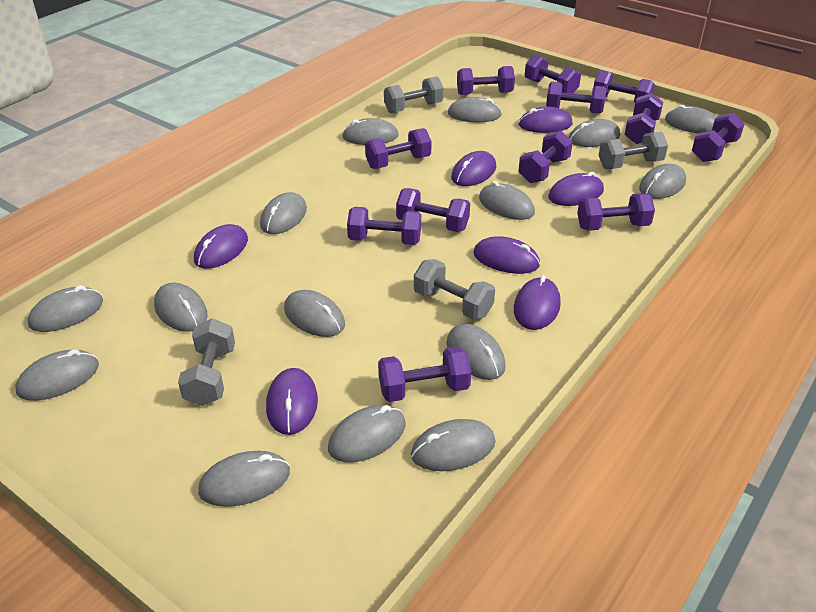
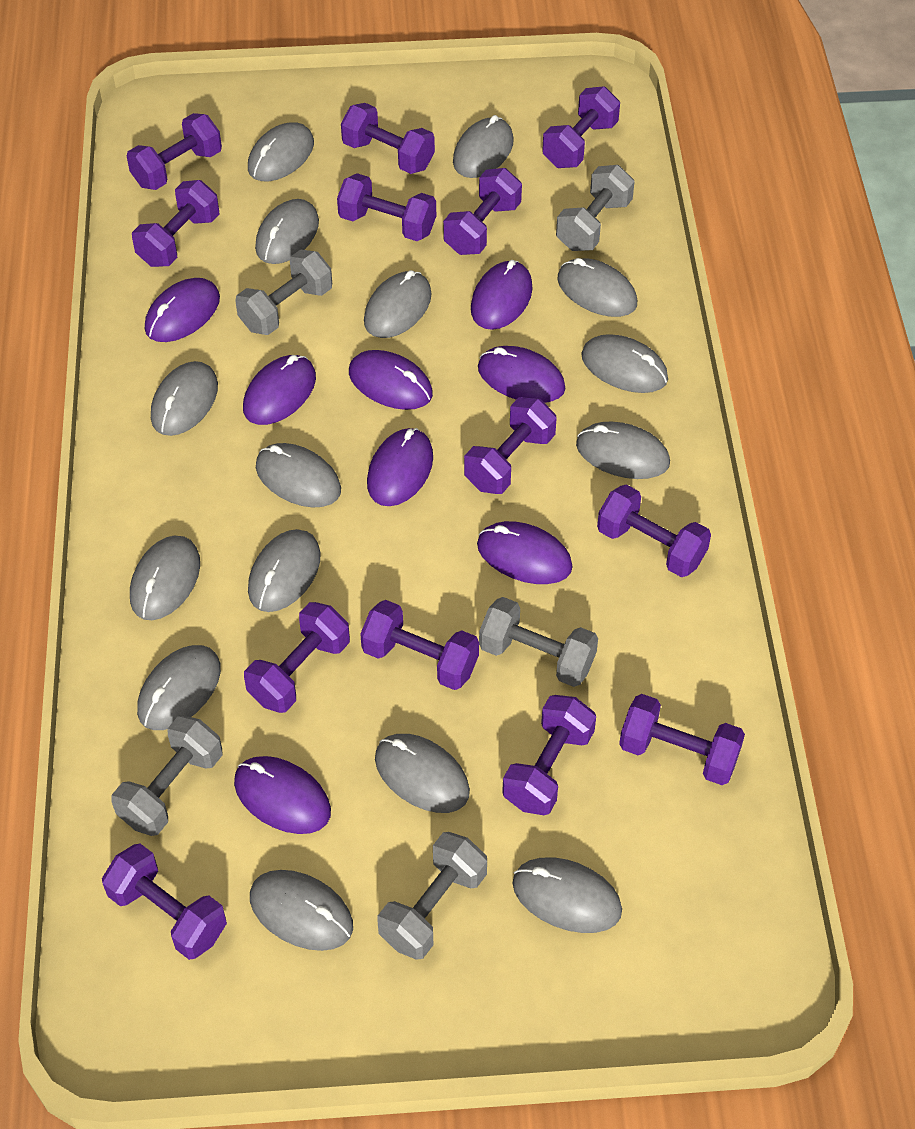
grey dumbbell: 4 -> 5
purple dumbbell: 12 -> 13
purple mouse: 7 -> 8

